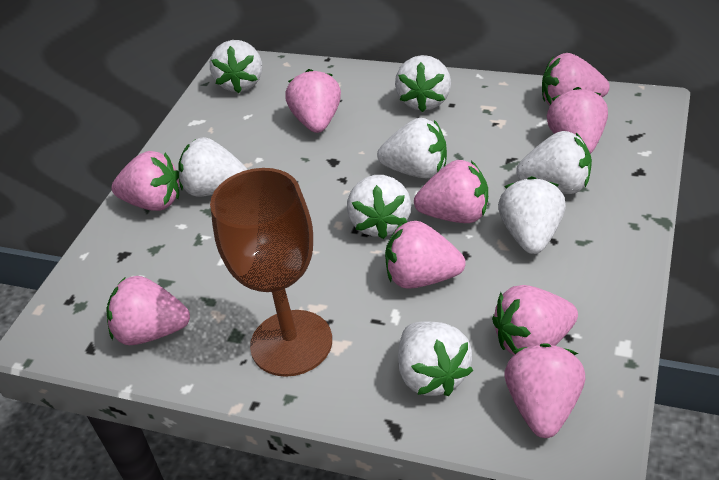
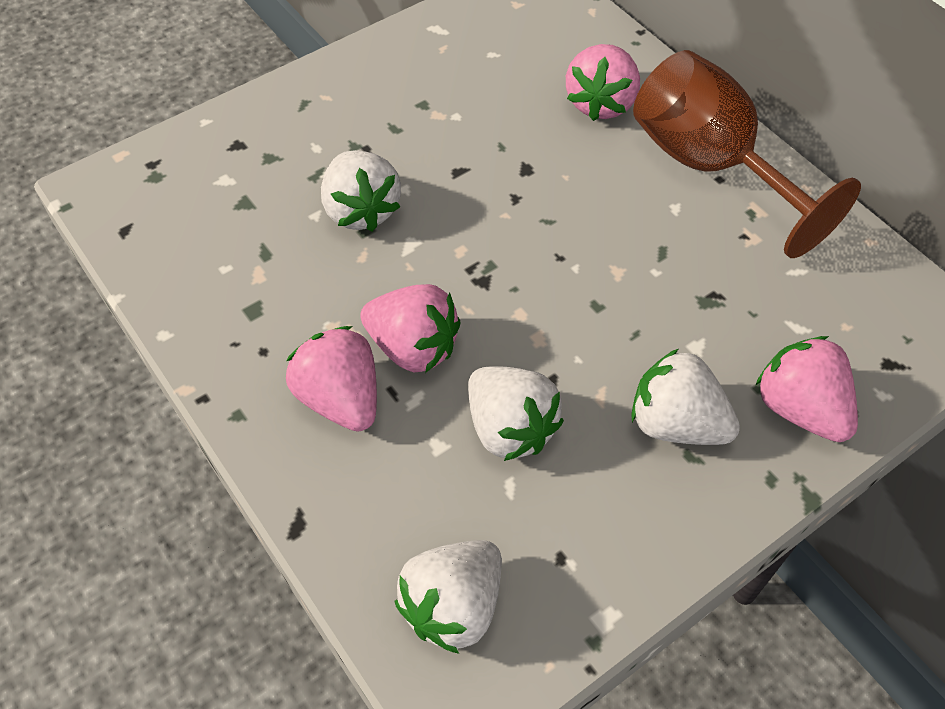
pink strawberry: 9 -> 4
white strawberry: 8 -> 4

